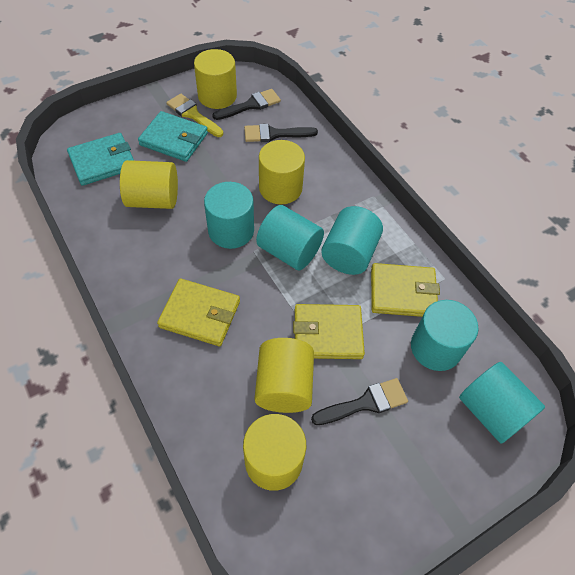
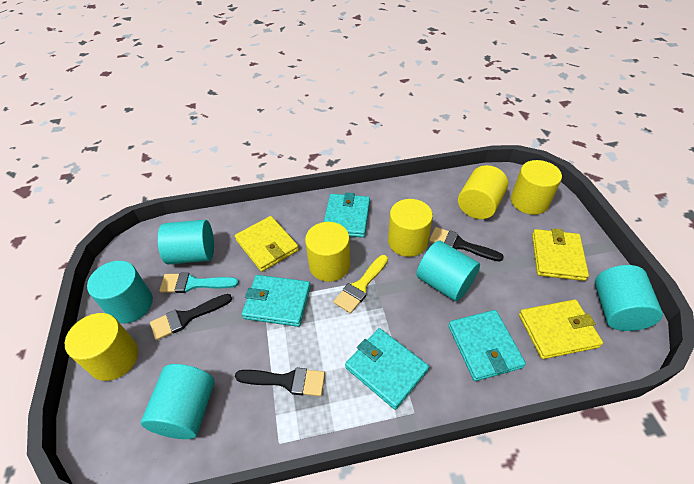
turquoise brush: 0 -> 1
turquoise wallet: 2 -> 4

